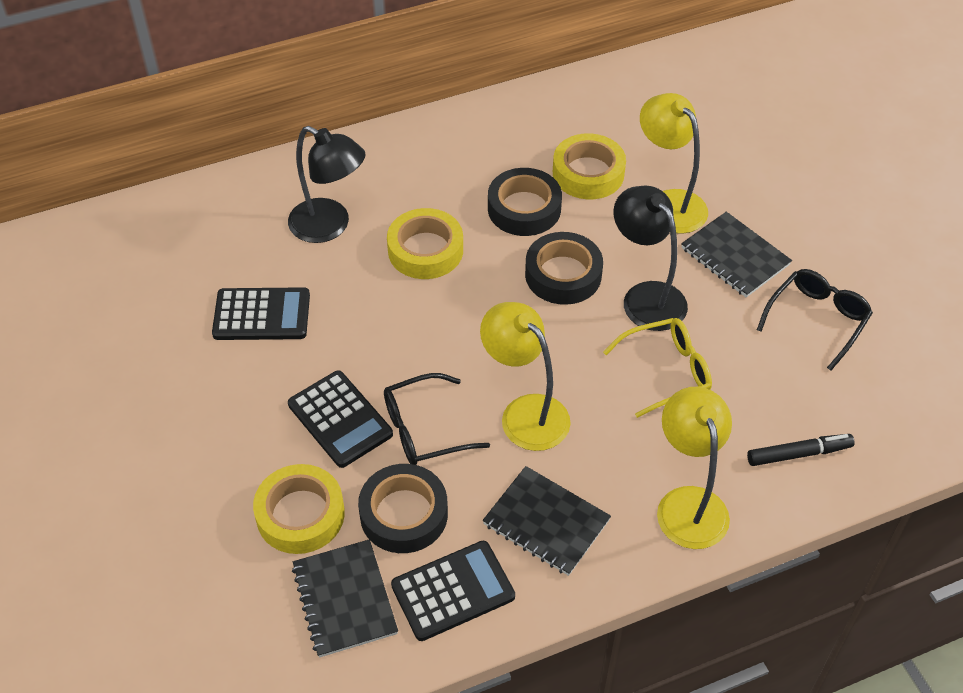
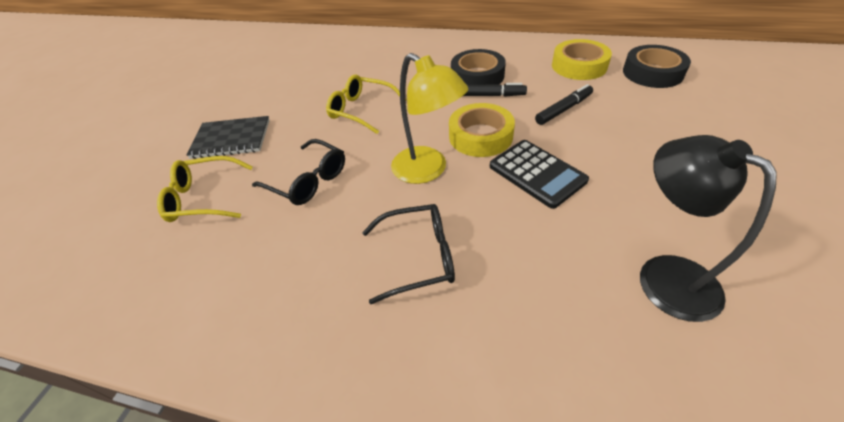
black calculator: 3 -> 1
black lamp: 2 -> 1
black marker: 1 -> 2
black notebook: 3 -> 1
black tape: 3 -> 2
yellow glasses: 1 -> 2
yellow lamp: 3 -> 1
yellow tape: 3 -> 2

